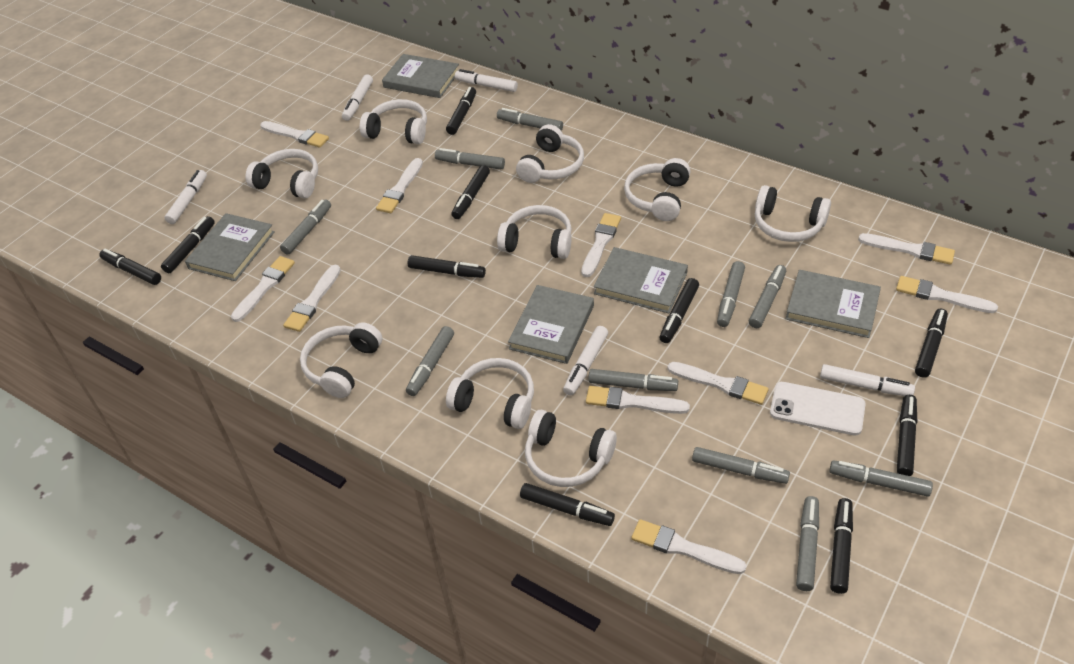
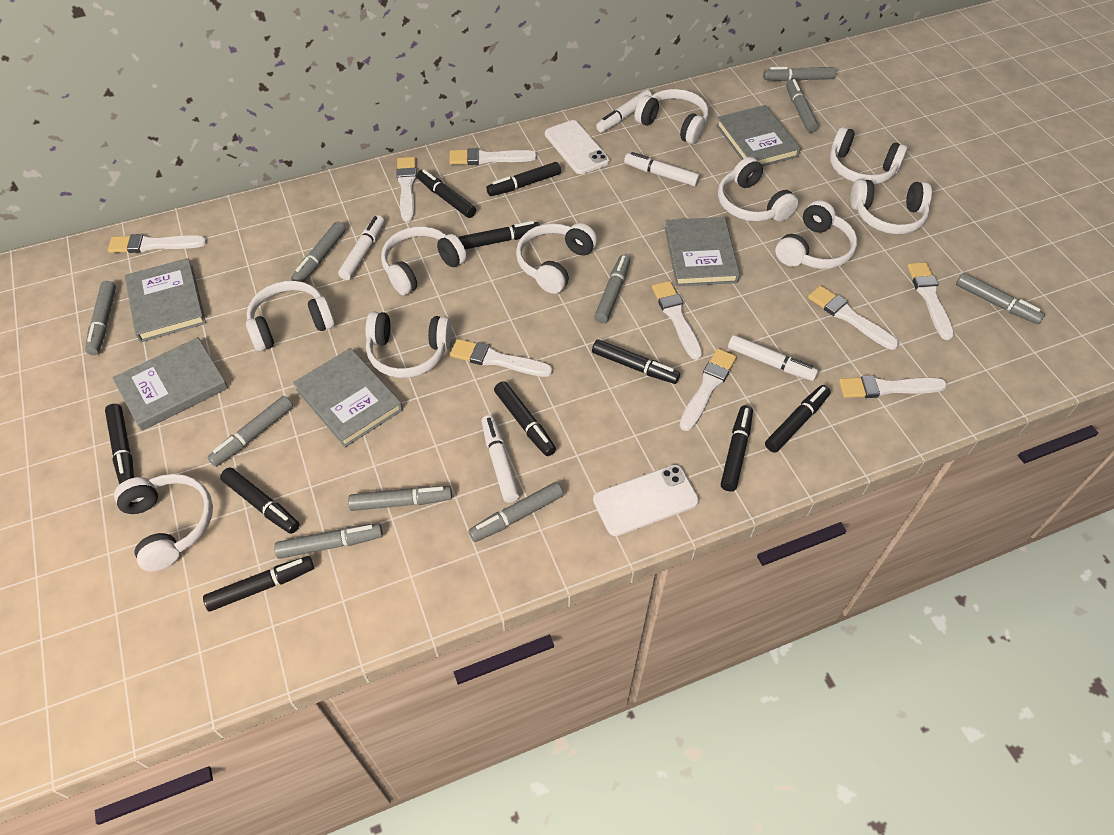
white brush: 10 -> 9
white headphones: 9 -> 10
white phone: 1 -> 2

